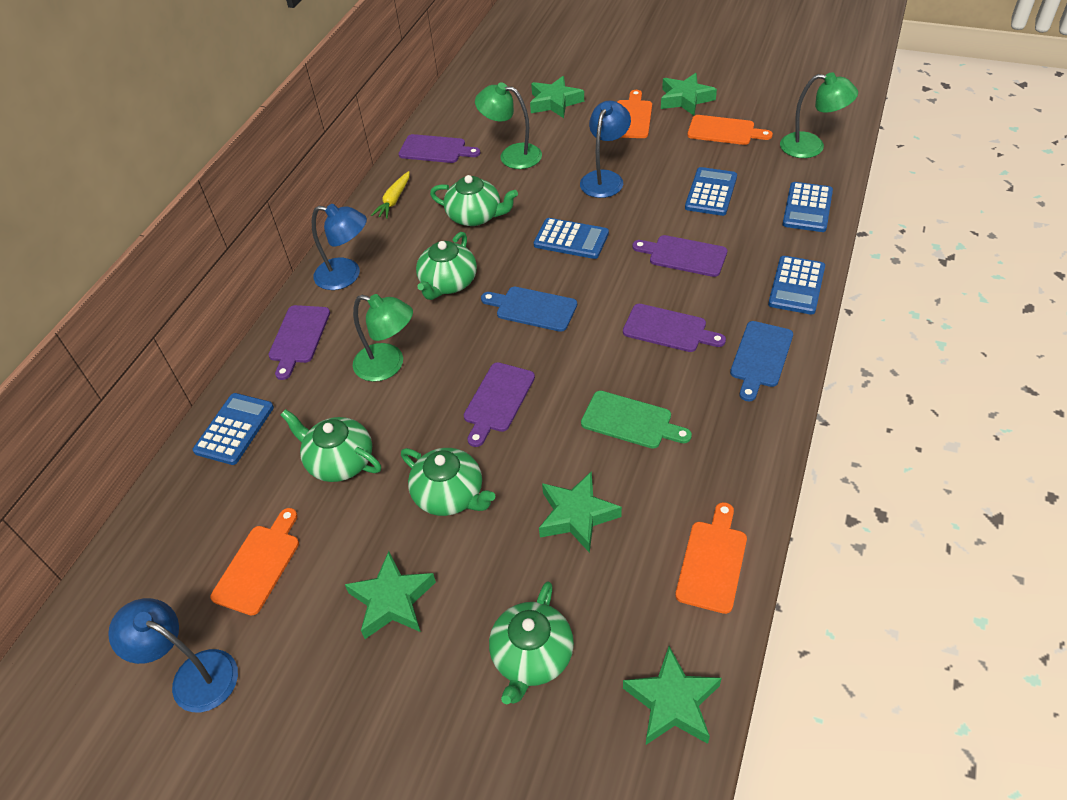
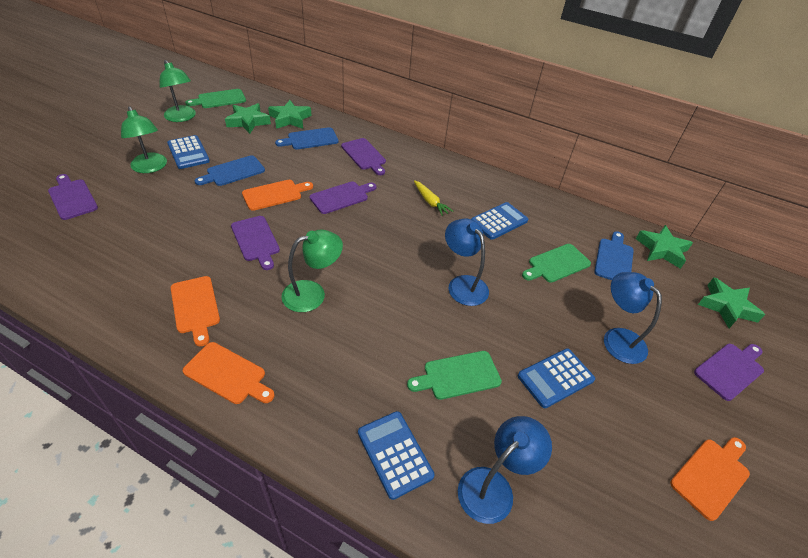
blue calculator: 5 -> 4
blue cutting board: 2 -> 3
green cutting board: 1 -> 3
green star: 5 -> 4
green teapot: 5 -> 0

